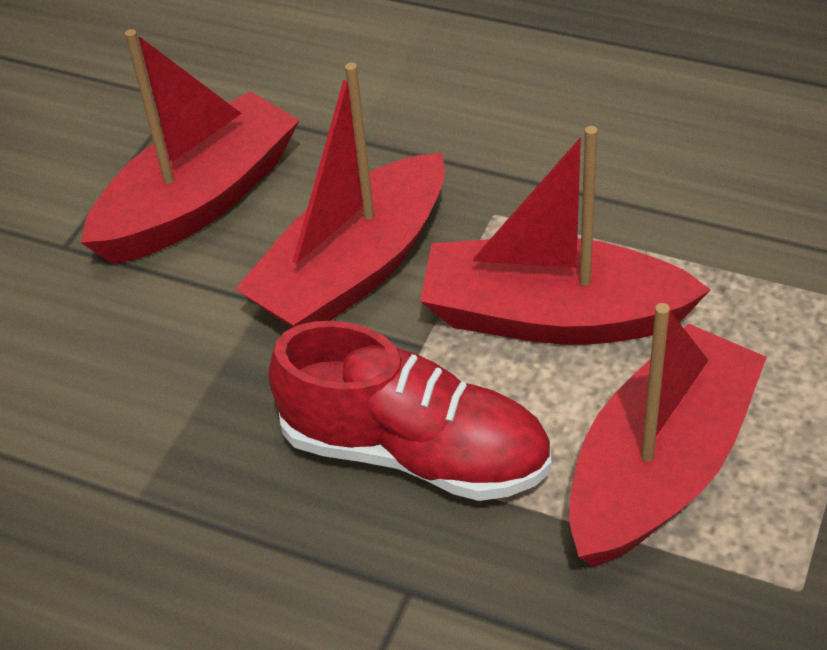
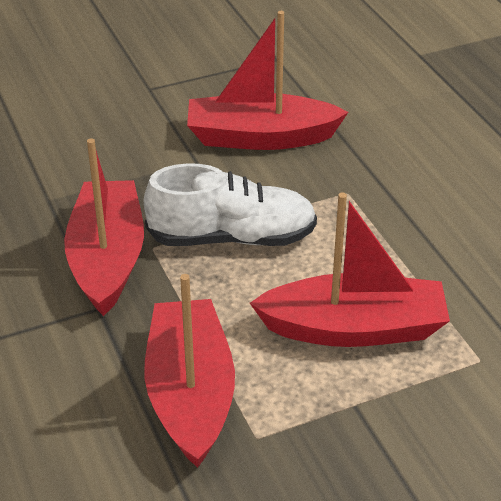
red shoe: 1 -> 0
white shoe: 0 -> 1

